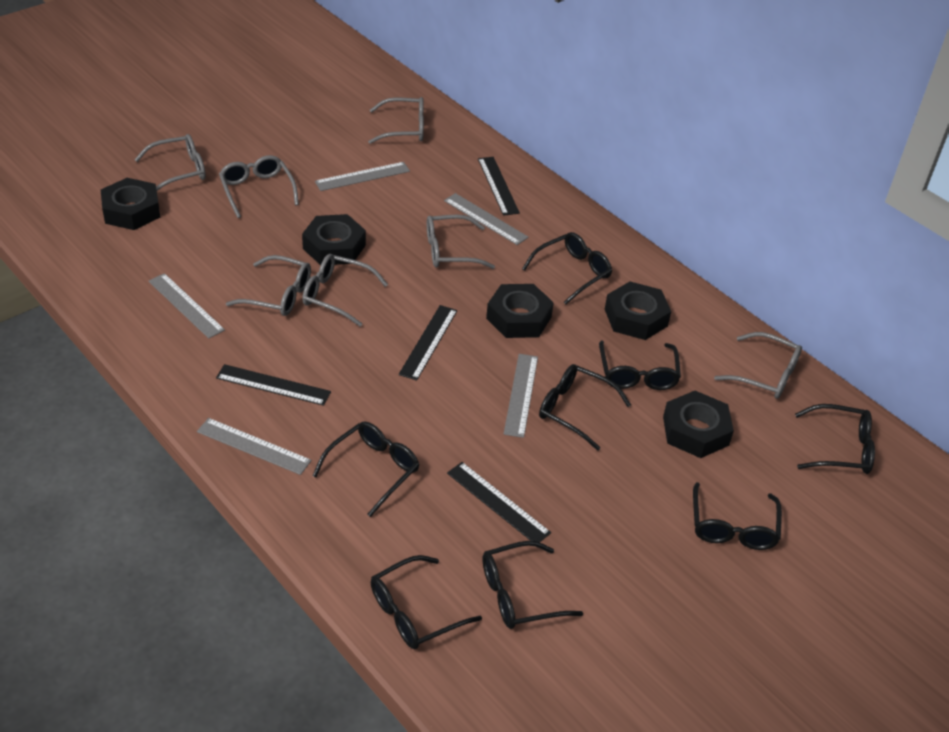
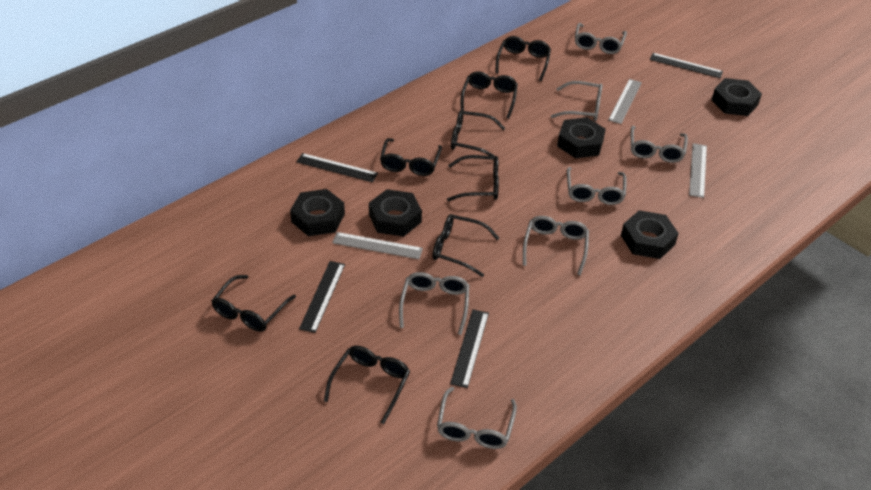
grey ruler: 5 -> 3

